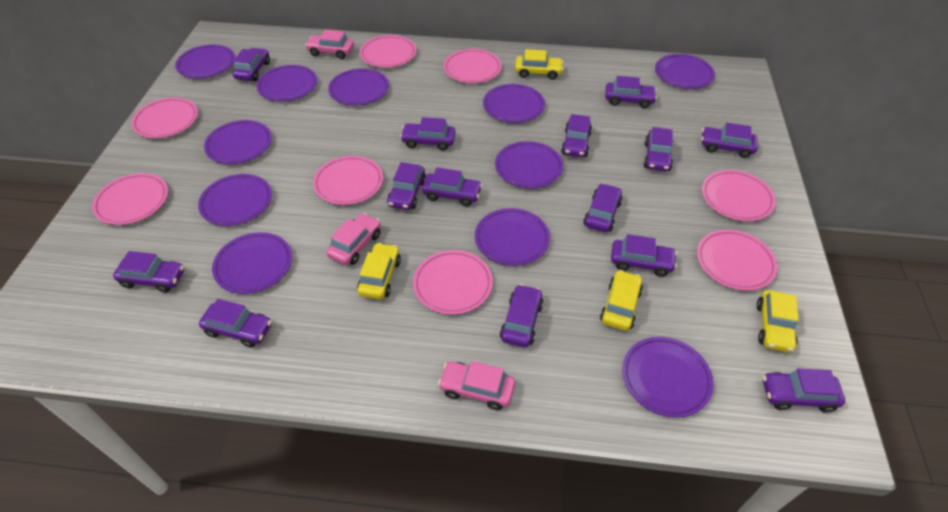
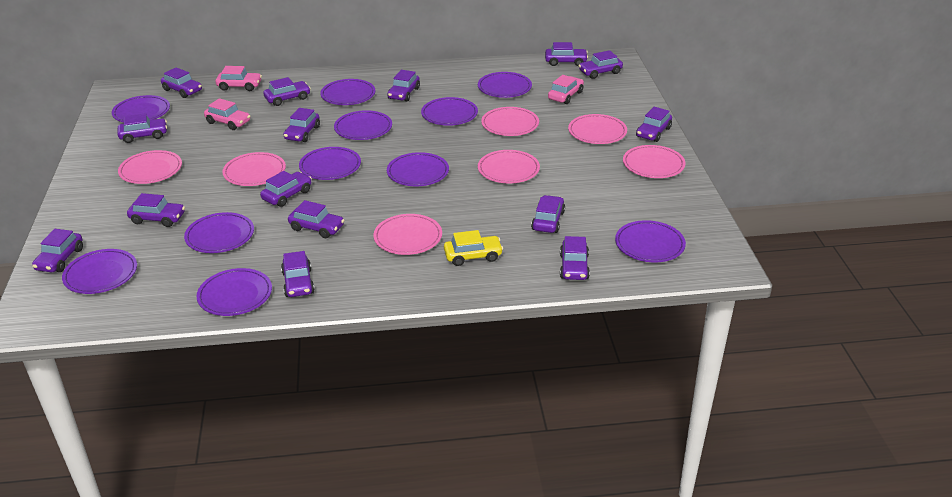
pink plate: 8 -> 7
purple car: 14 -> 15
yellow car: 4 -> 1

